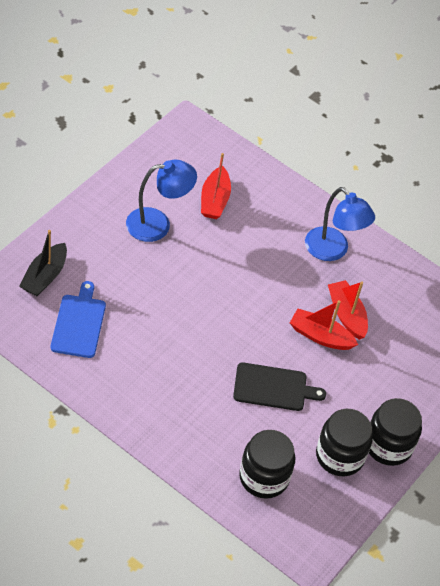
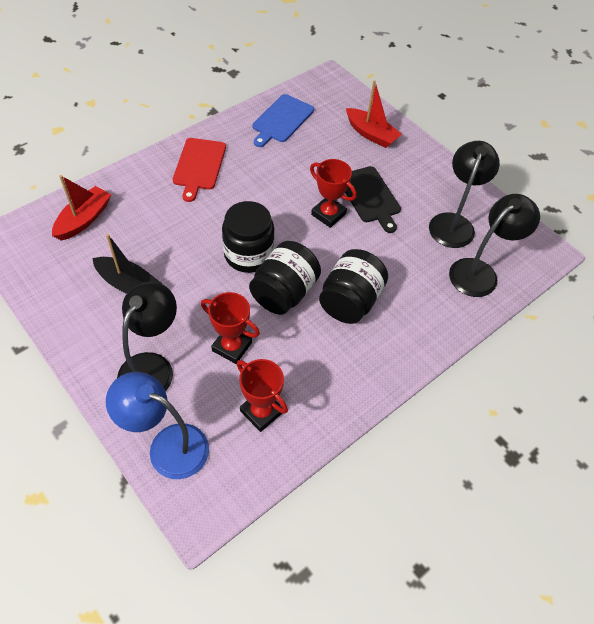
black lamp: 0 -> 3
blue lamp: 2 -> 1
red boat: 3 -> 2
red cutting board: 0 -> 1
red trophy: 0 -> 3

